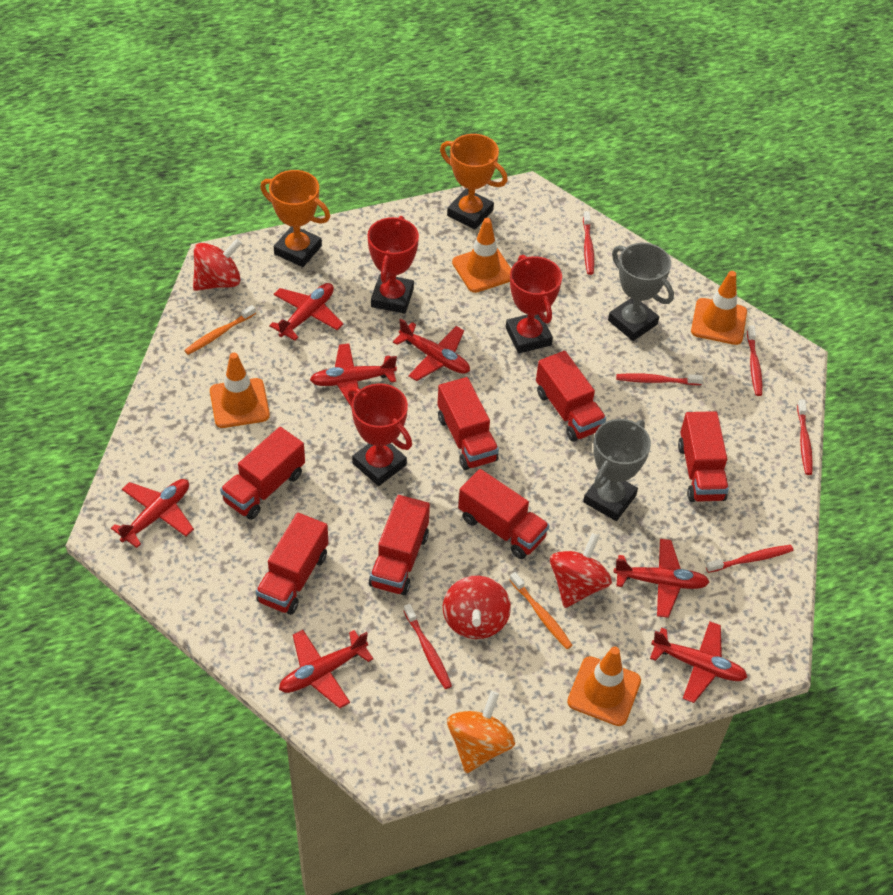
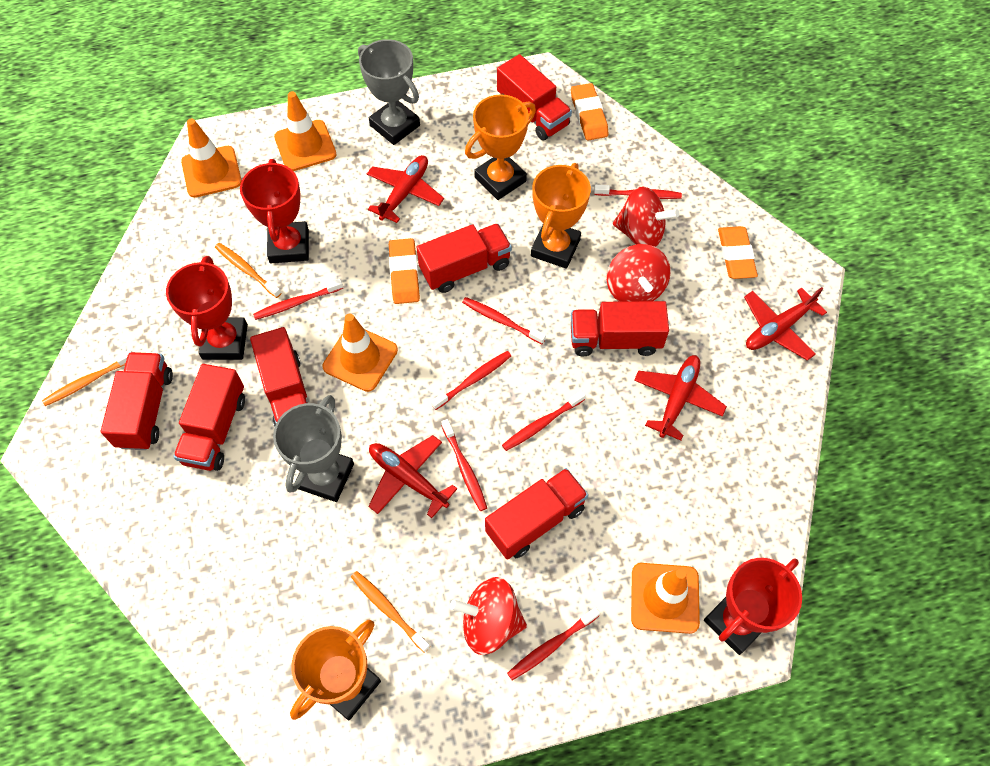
orange eraser: 0 -> 3
orange spinning top: 1 -> 0
orange toothbrush: 2 -> 3
orange trophy: 2 -> 3
red plane: 7 -> 4
red toothbrush: 6 -> 7

